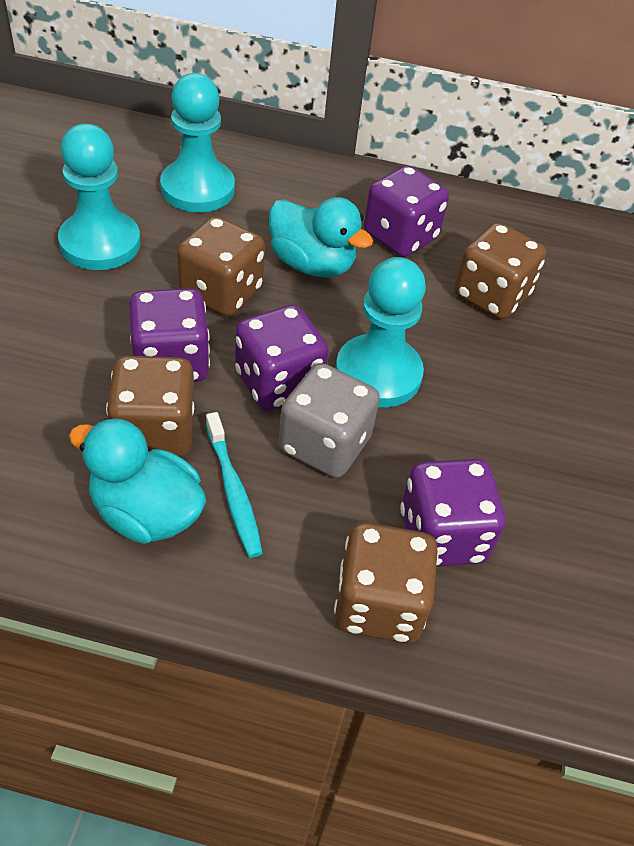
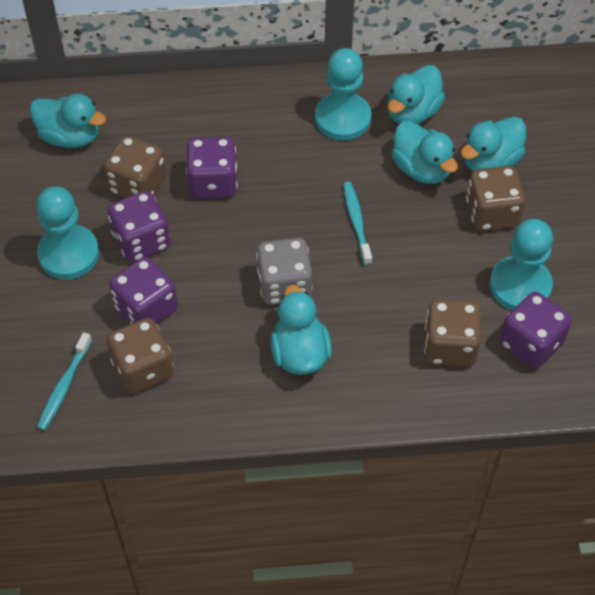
turquoise duck: 2 -> 5
turquoise toothbrush: 1 -> 2

